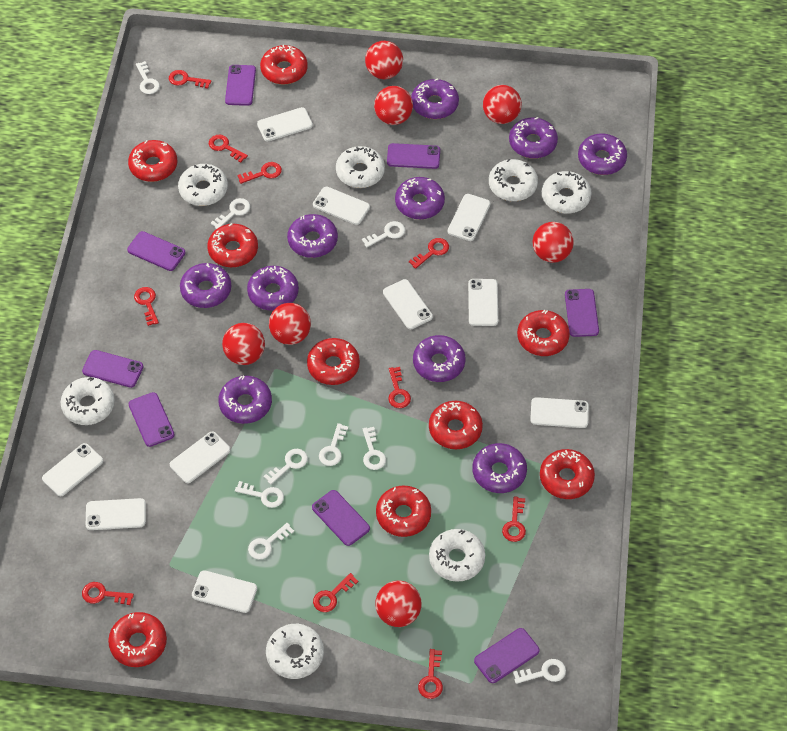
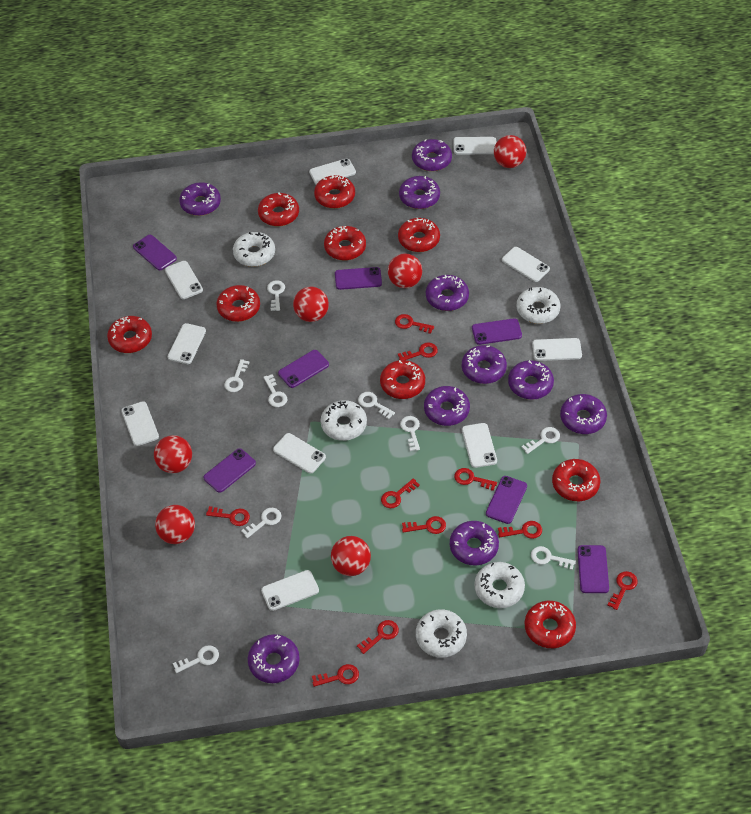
purple phone: 8 -> 7
red ball: 7 -> 6
white donut: 7 -> 5

